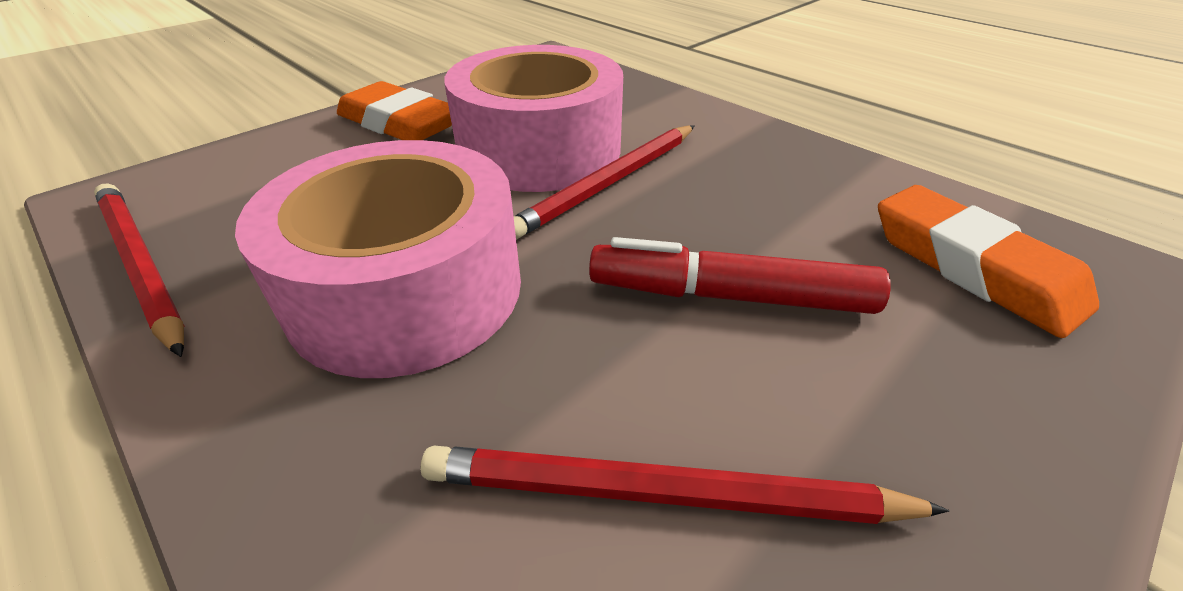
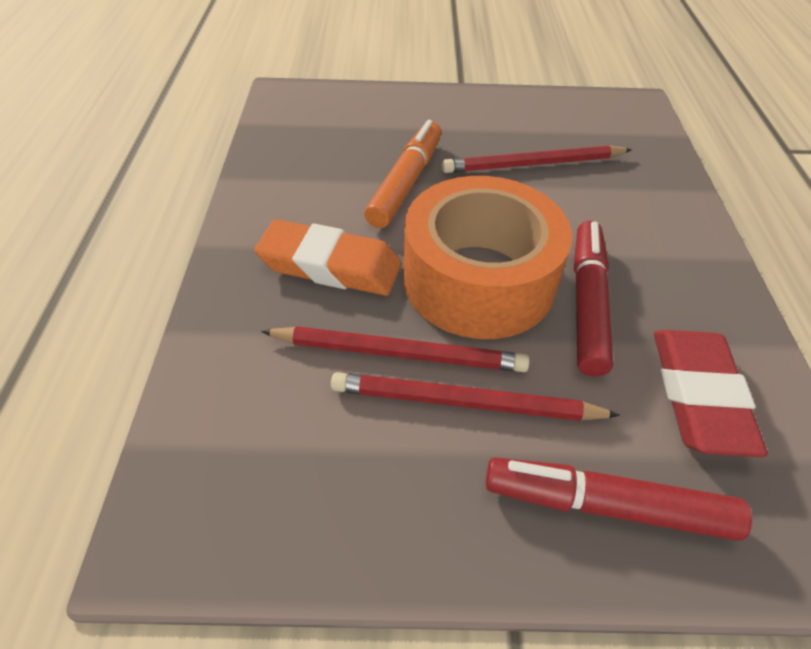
orange eraser: 2 -> 1
orange marker: 0 -> 1
orange tape: 0 -> 1
pink tape: 2 -> 0
red eraser: 0 -> 1
red marker: 1 -> 2

